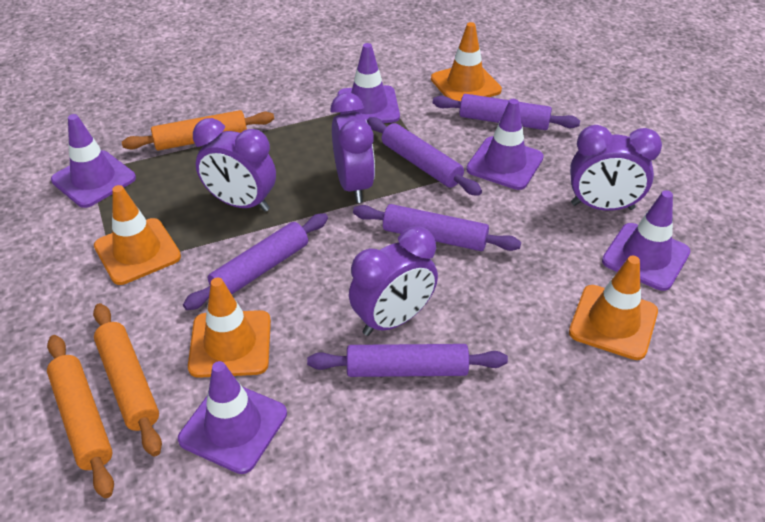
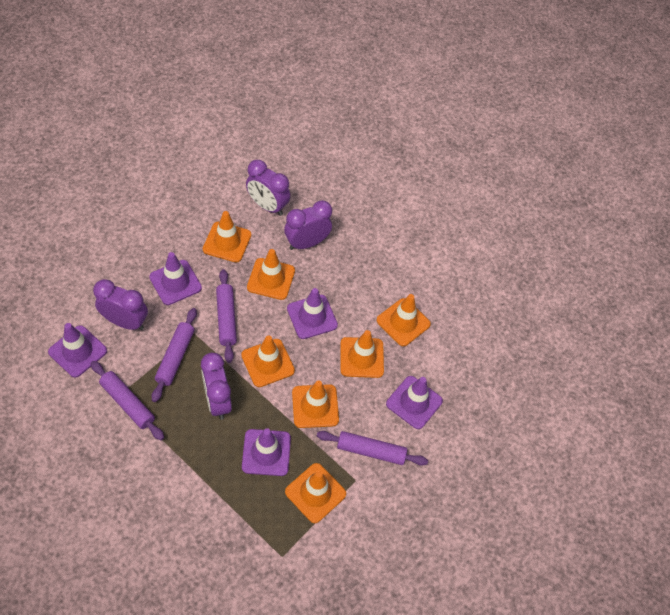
orange rolling pin: 3 -> 0
orange traffic cone: 4 -> 7
purple rolling pin: 5 -> 4

